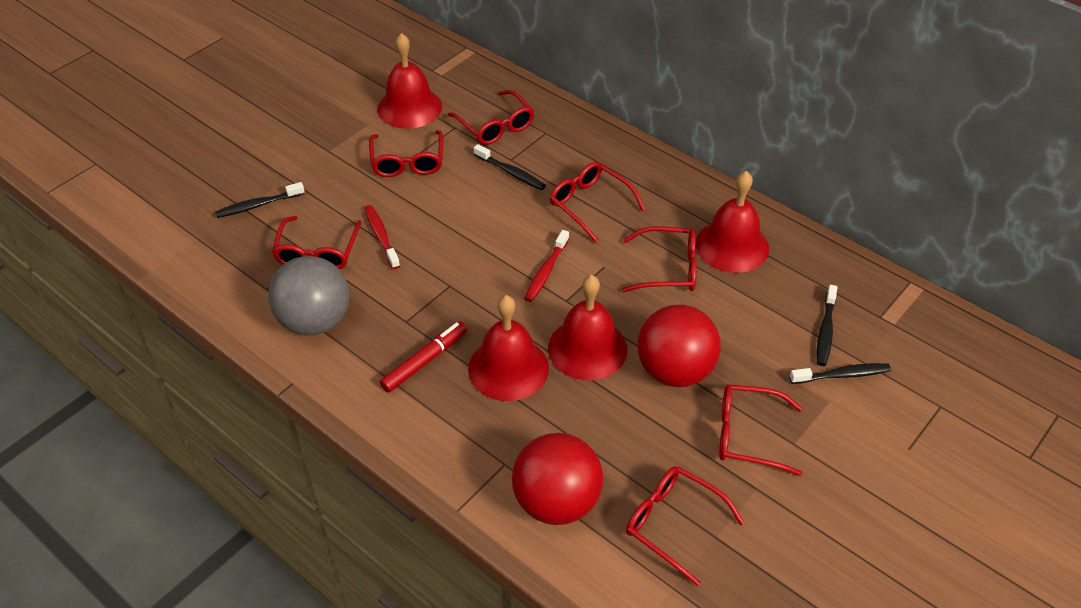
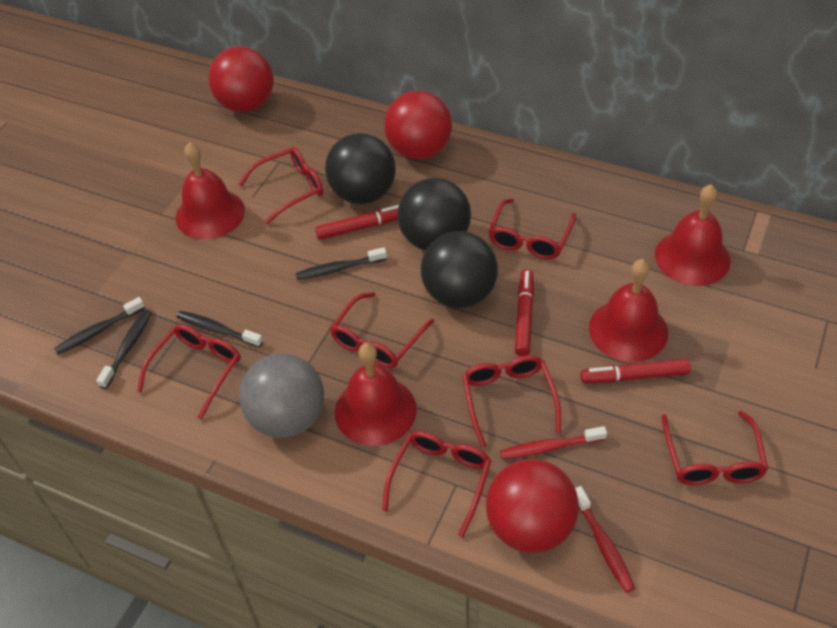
black ball: 0 -> 3
red ball: 2 -> 3
red marker: 1 -> 3

